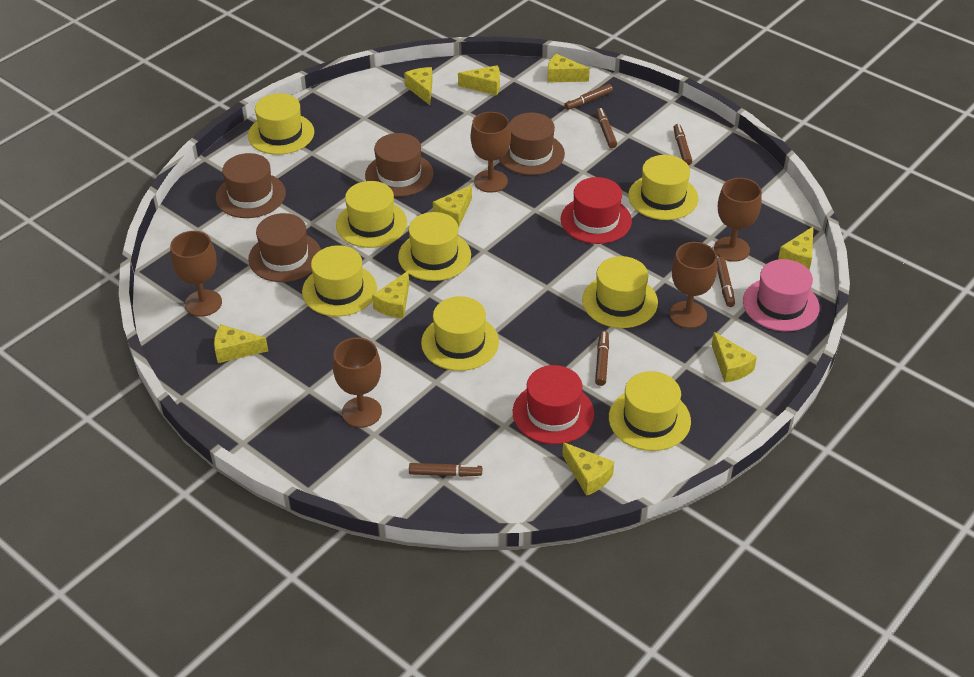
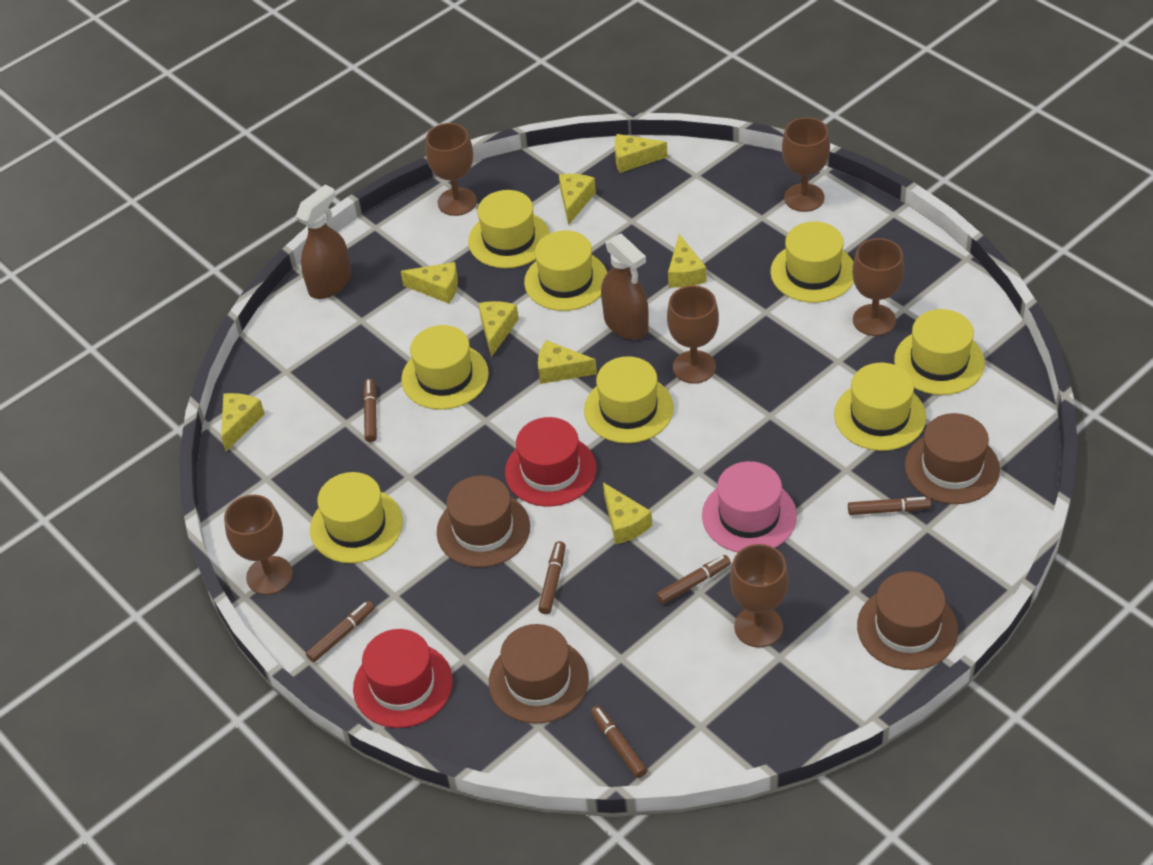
brown goblet: 5 -> 6
brown spray bottle: 0 -> 2
yellow cheese: 9 -> 8

